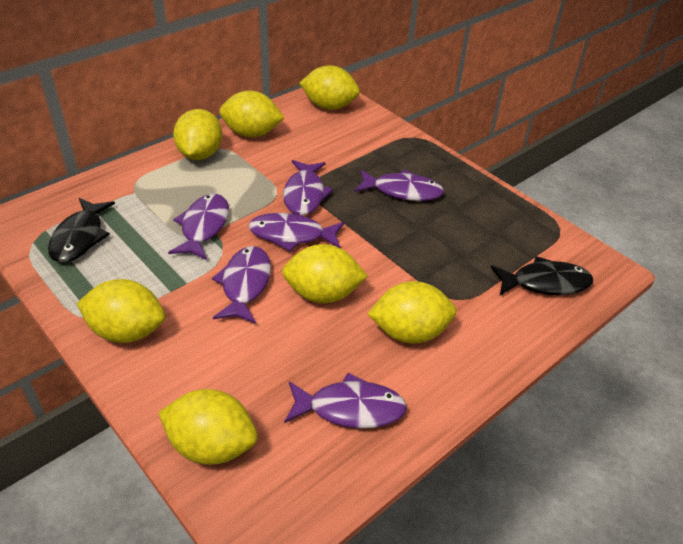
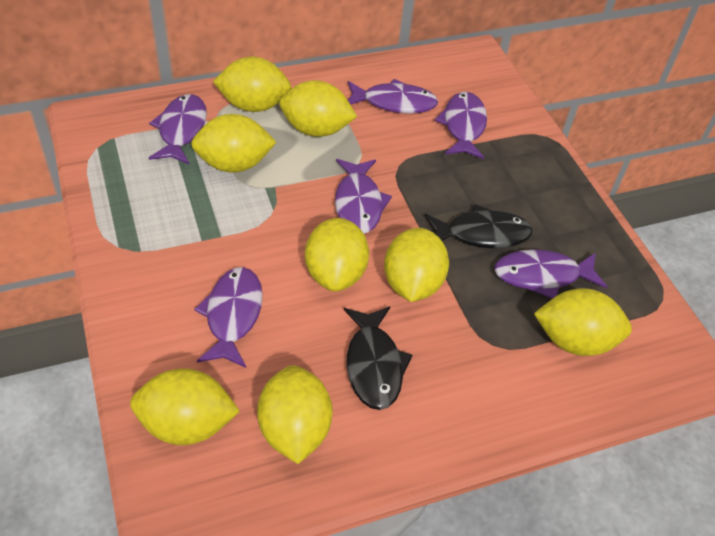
yellow lemon: 7 -> 8

